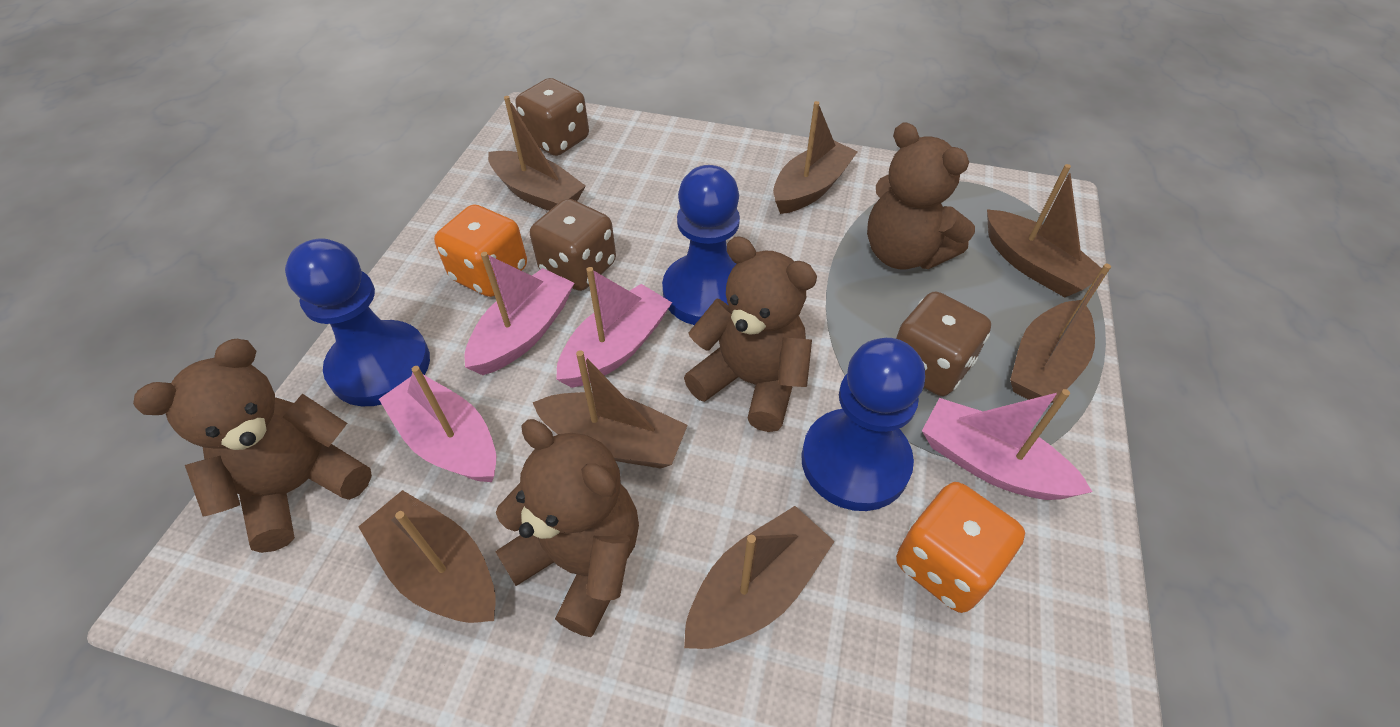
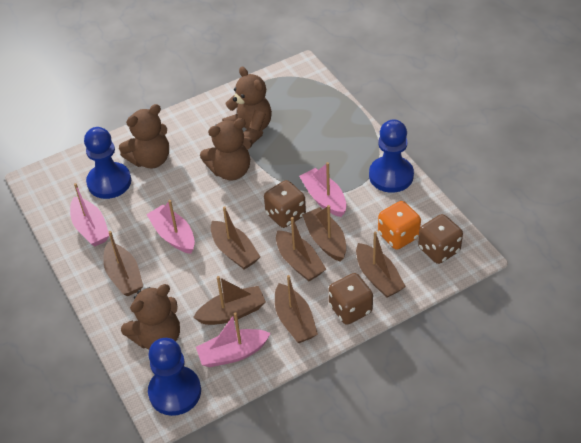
orange dice: 2 -> 1

